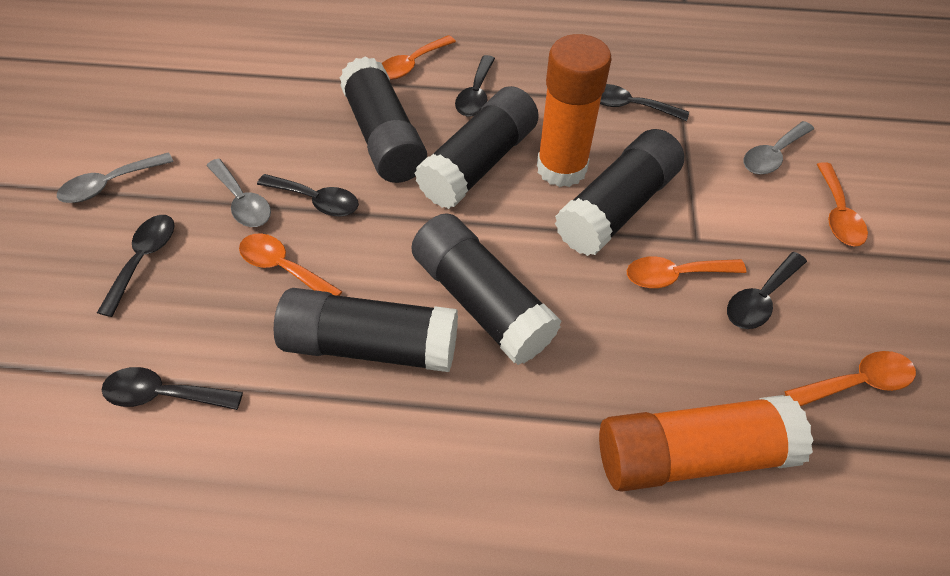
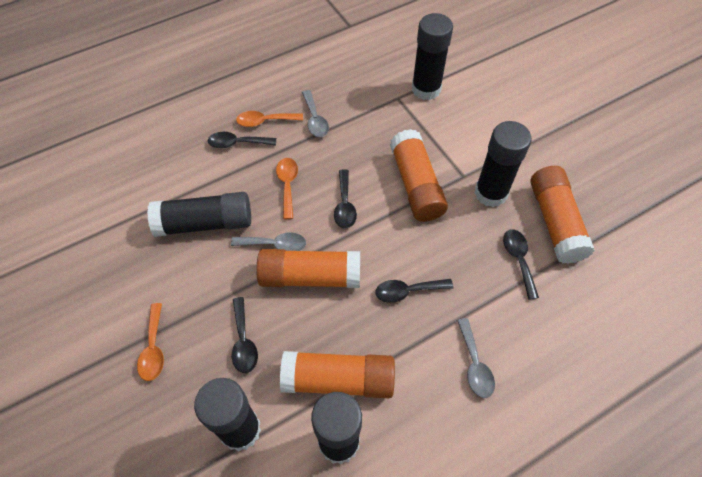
black spoon: 6 -> 5
orange glue stick: 2 -> 4
orange spoon: 5 -> 3

